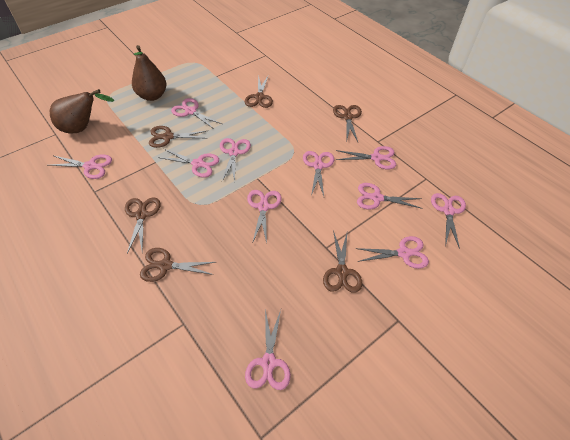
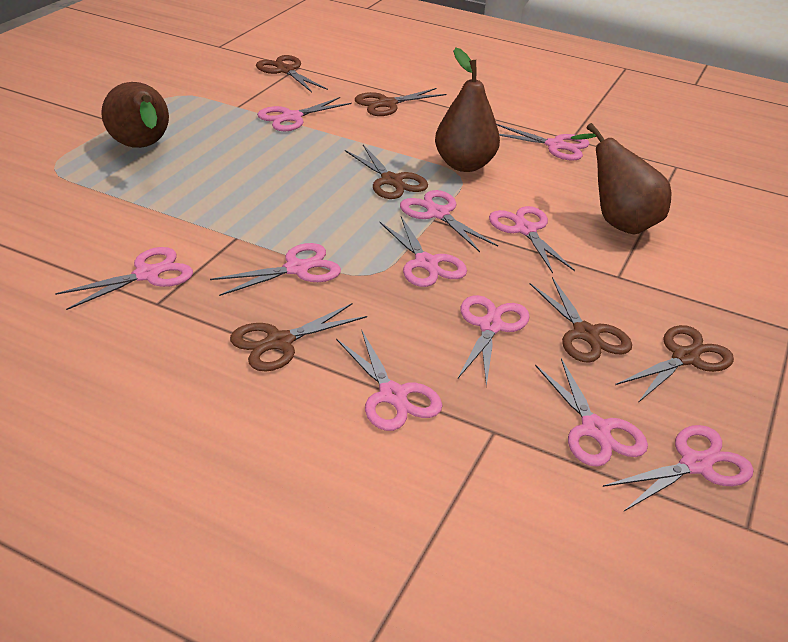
brown pear: 2 -> 3

